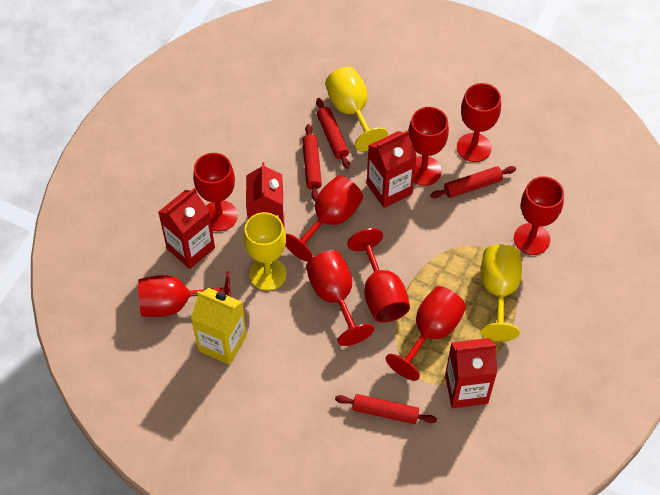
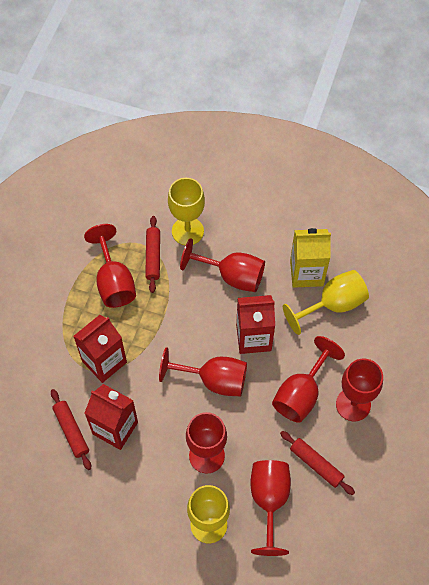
red carton: 4 -> 3
red goblet: 9 -> 7
red rolling pin: 4 -> 3

